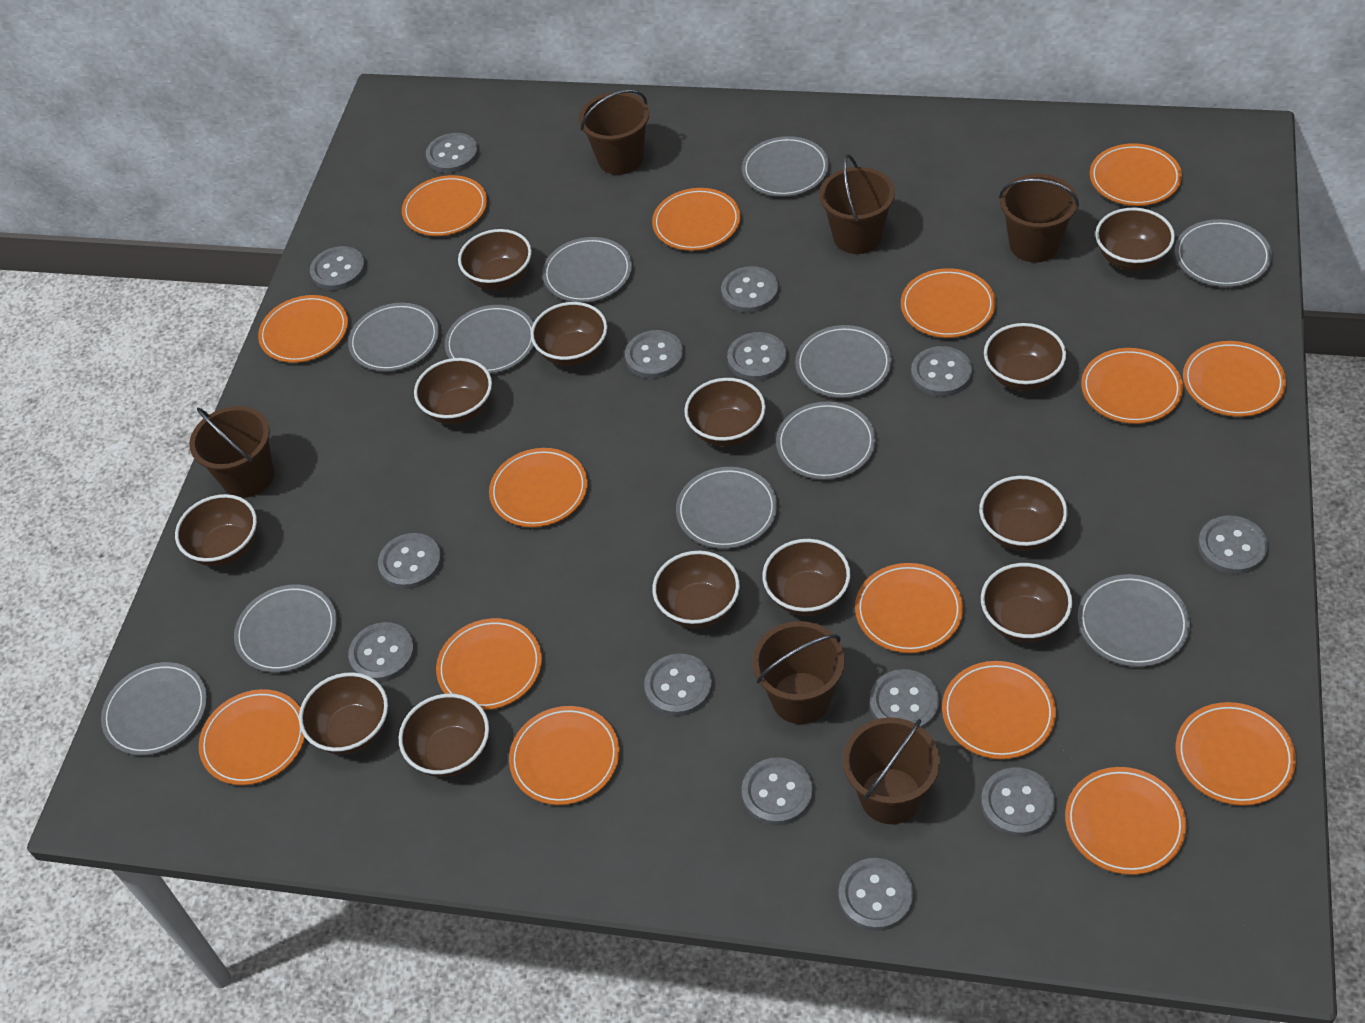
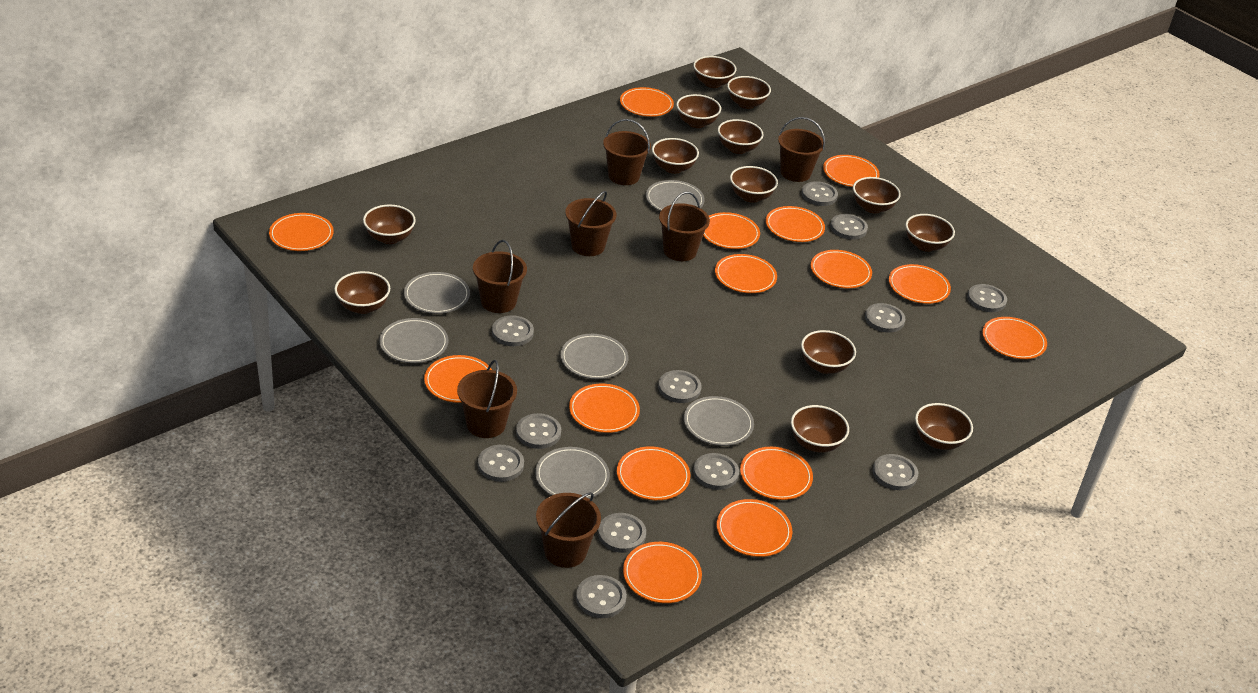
brown bucket: 6 -> 7
grey button: 14 -> 12
grey plate: 11 -> 6

